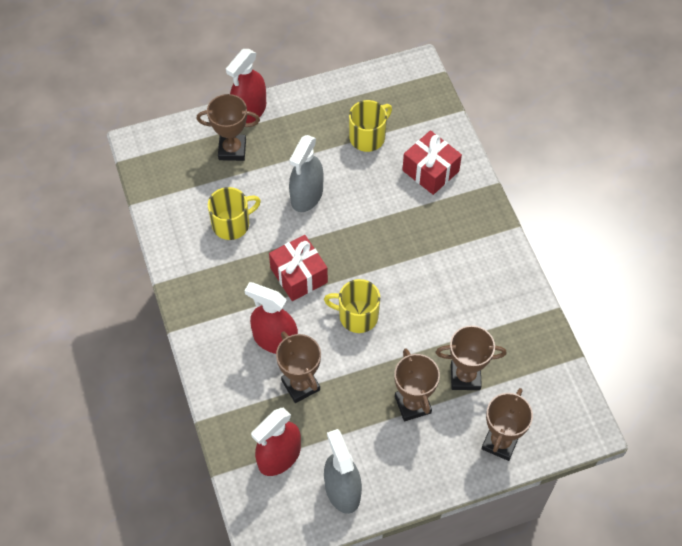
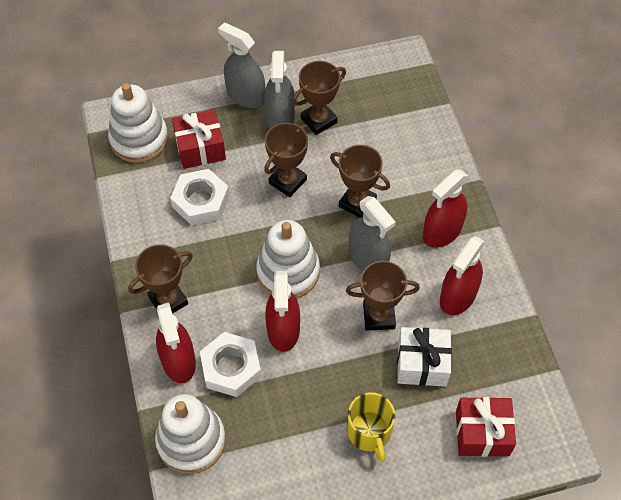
grey spray bottle: 2 -> 3
red spray bottle: 3 -> 4
white gift: 0 -> 1
white nut: 0 -> 2
white stacking toy: 0 -> 3
yellow mug: 3 -> 1

